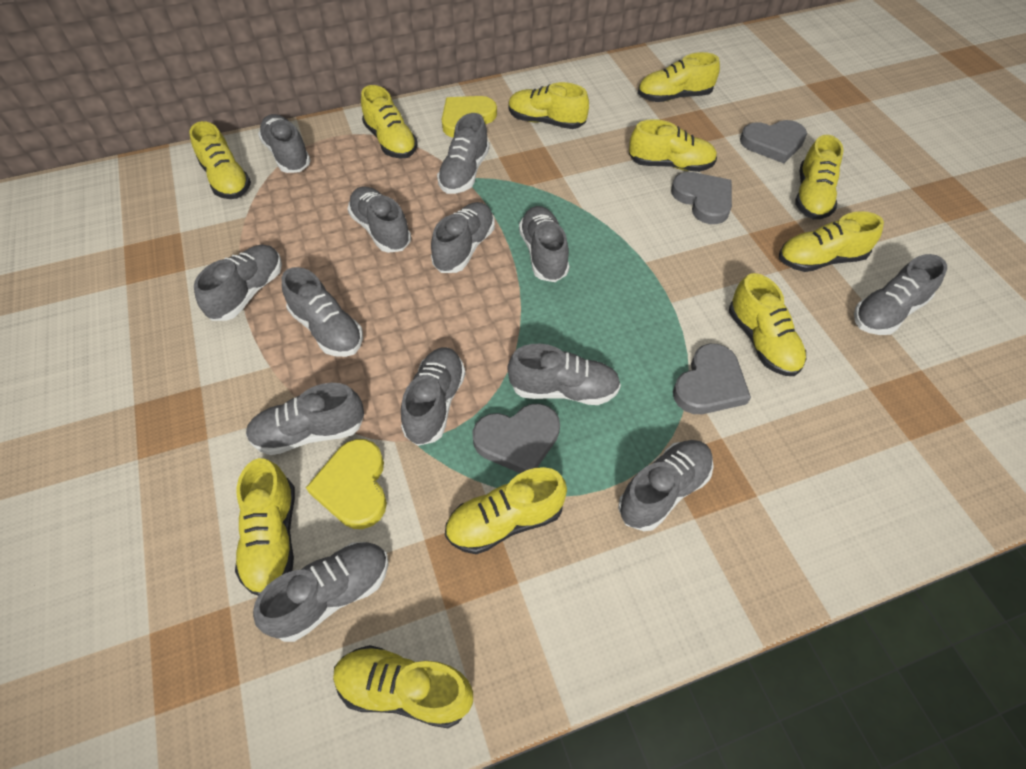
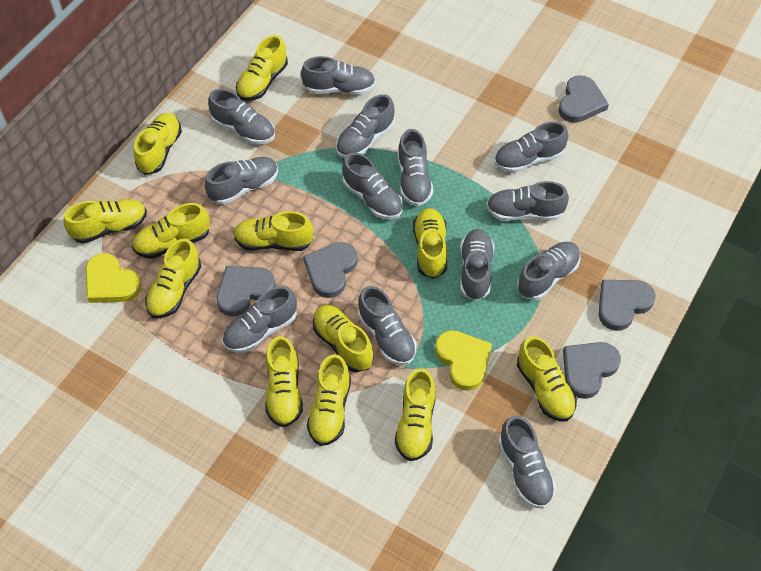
grey heart: 4 -> 5
yellow shoe: 11 -> 12

